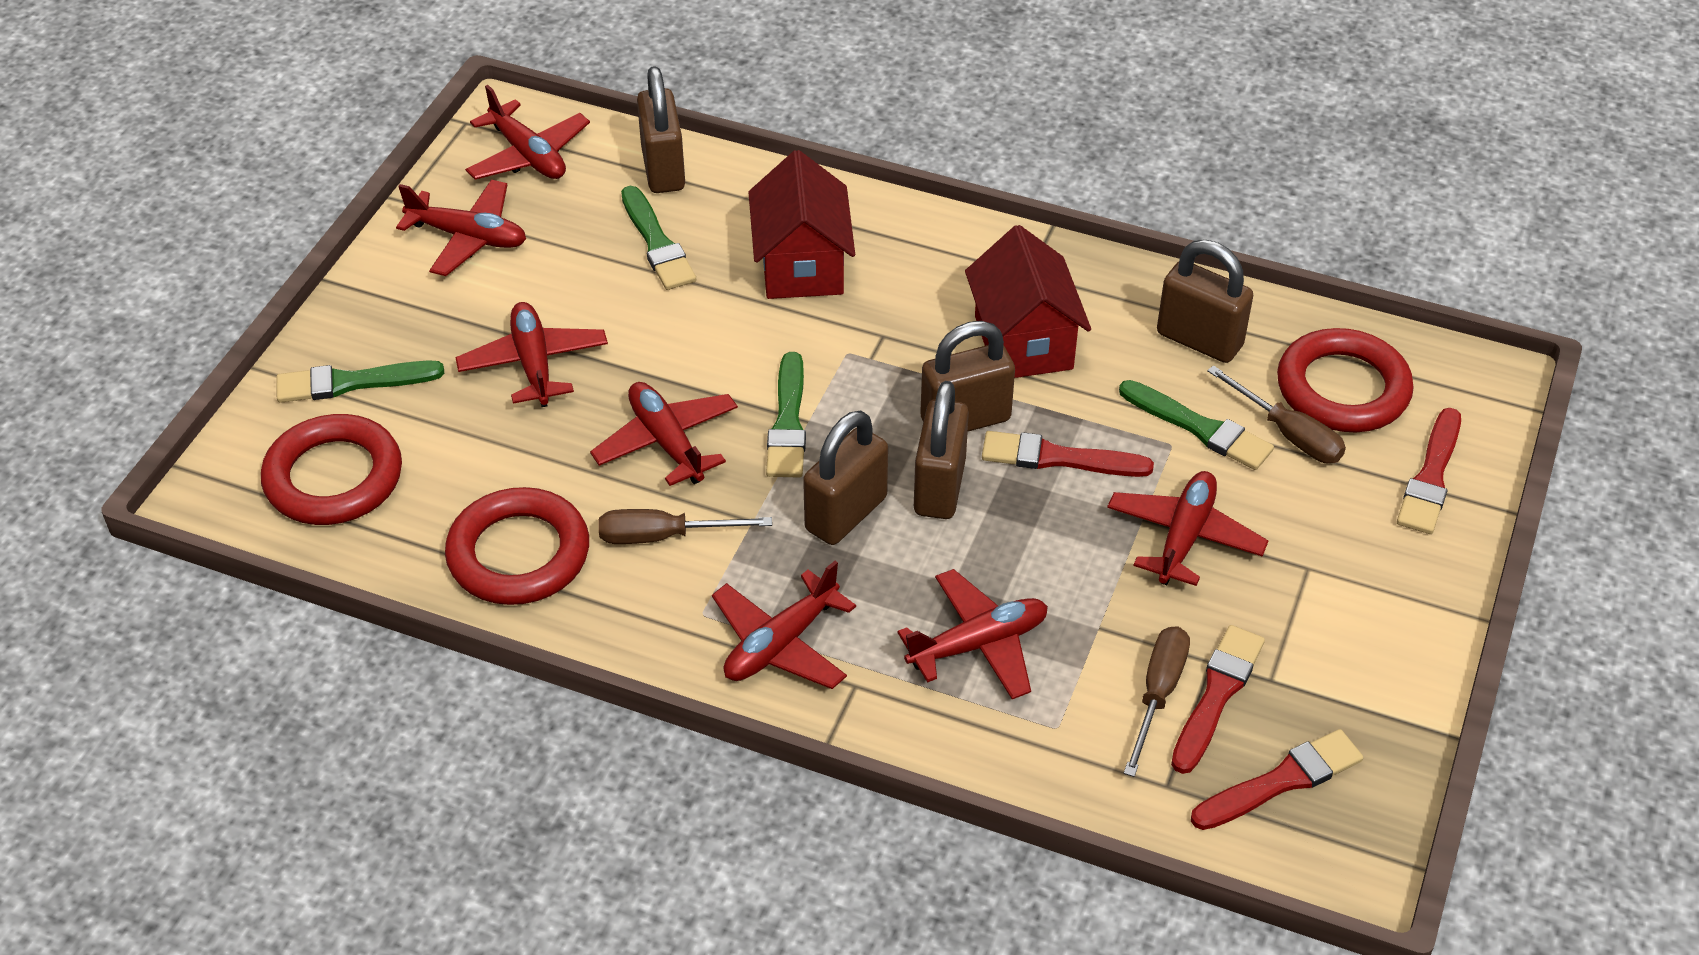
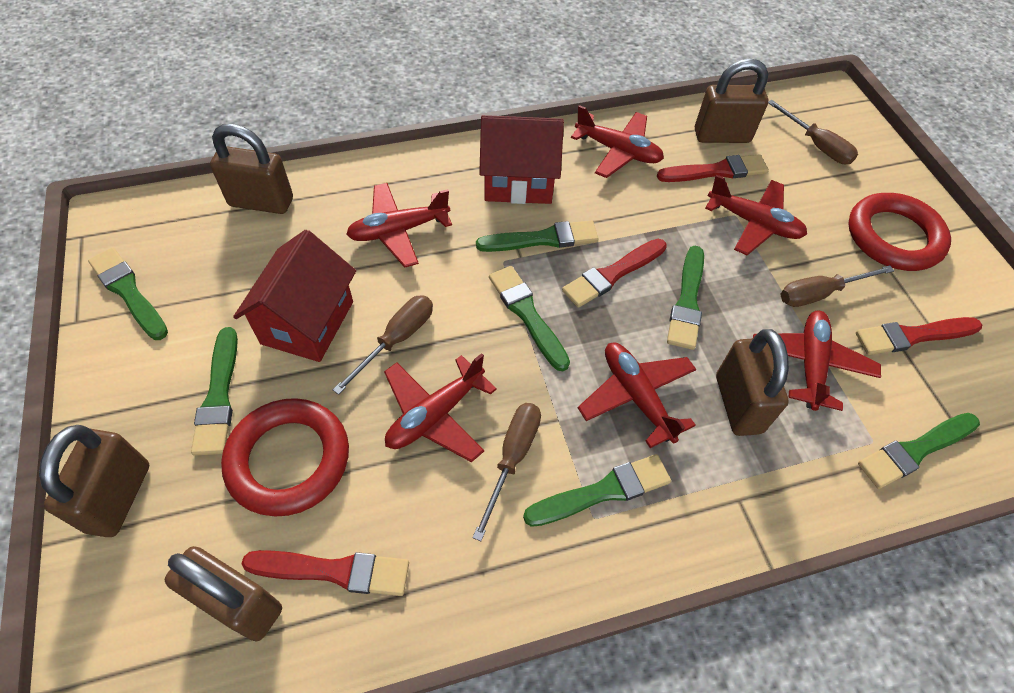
brown screwdriver: 3 -> 4
green brush: 4 -> 7
red plane: 7 -> 6
red ring: 3 -> 2

